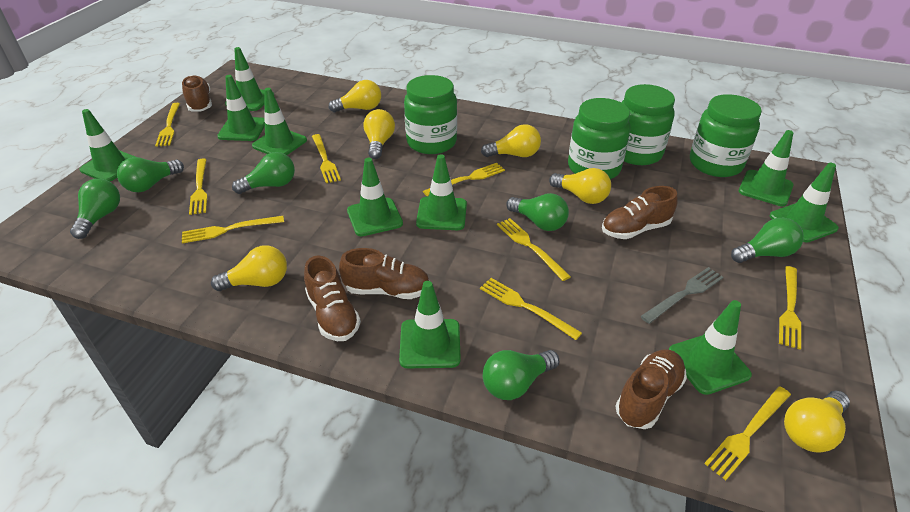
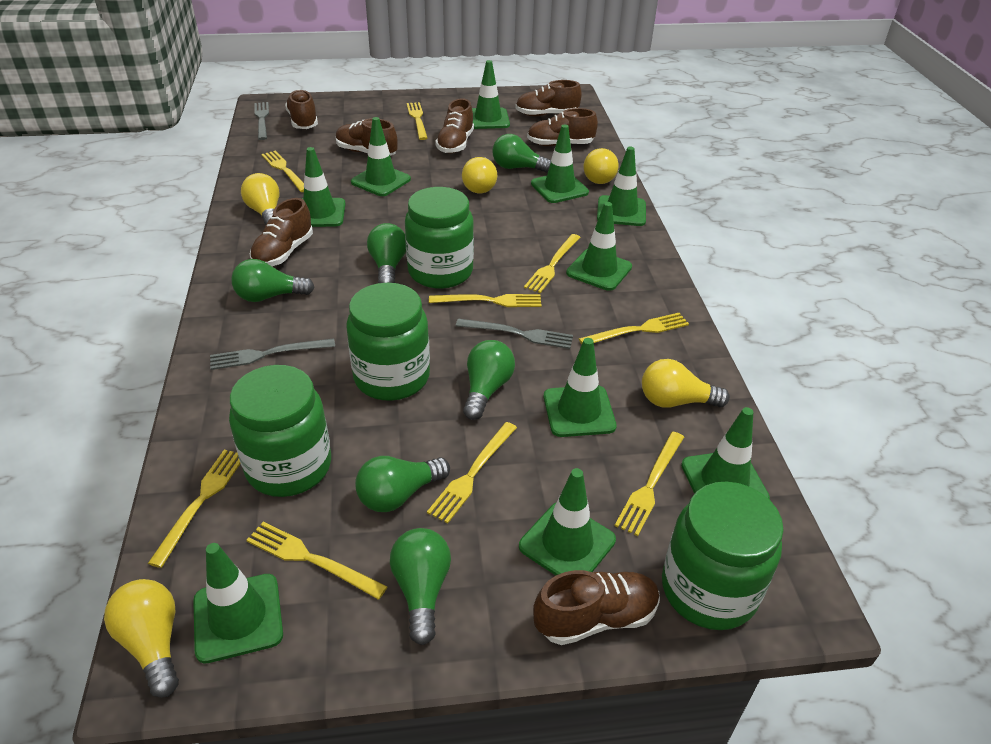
brown shoe: 5 -> 7
grey fork: 1 -> 3
yellow light bulb: 6 -> 5

